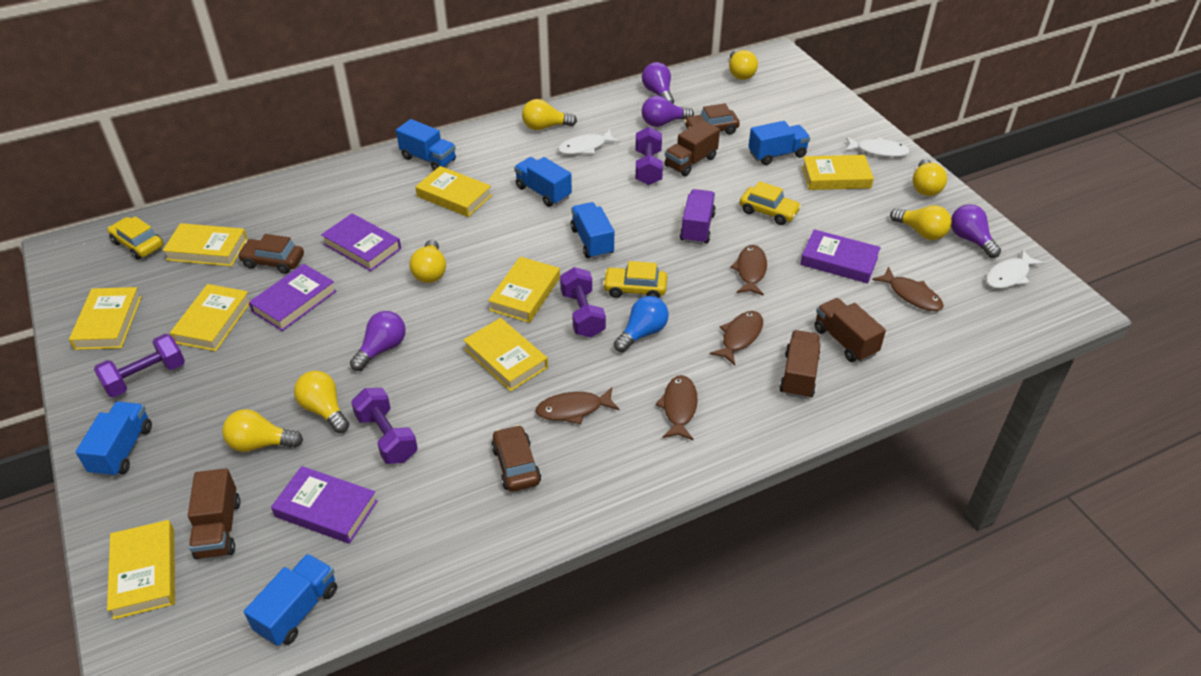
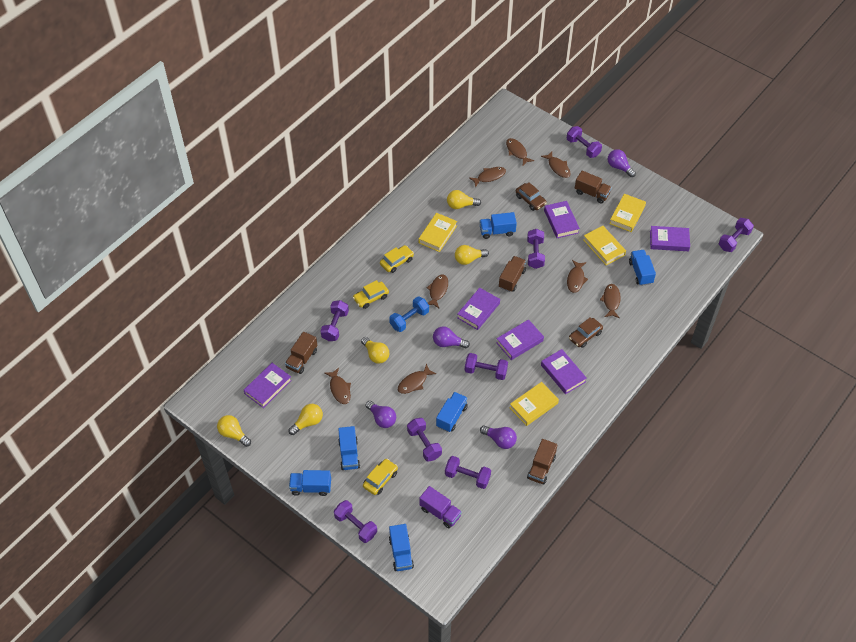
blue dumbbell: 0 -> 1
blue light bulb: 1 -> 0
brown car: 3 -> 2
brown fish: 5 -> 8
purple book: 4 -> 6
purple dumbbell: 4 -> 8
white fish: 3 -> 0
yellow book: 8 -> 4
yellow light bulb: 7 -> 5

